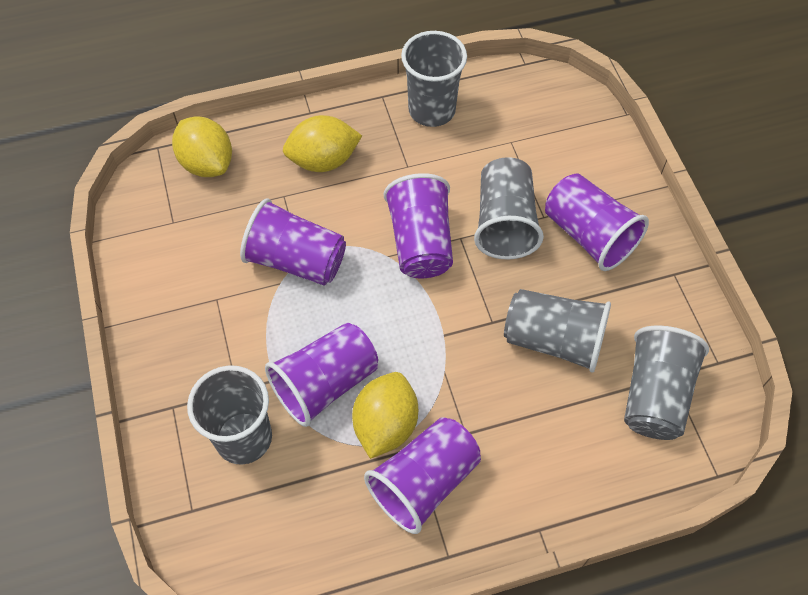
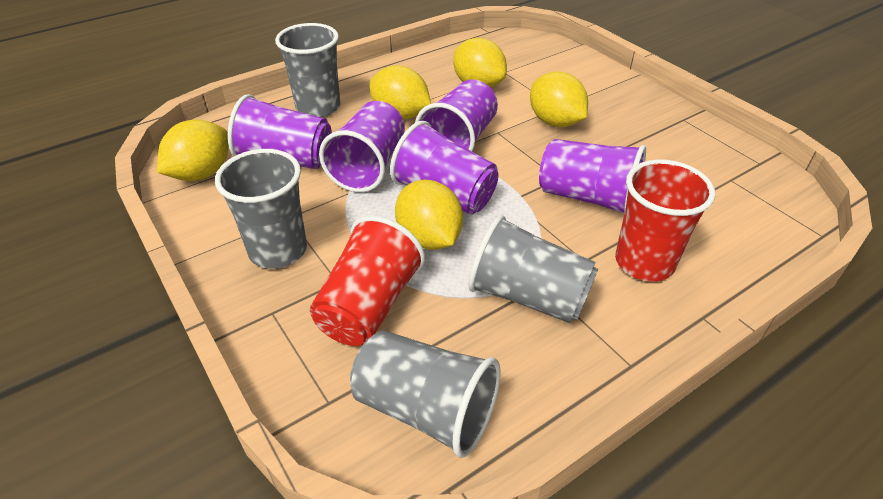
grey cup: 5 -> 4
red cup: 0 -> 2
yellow lemon: 3 -> 5

